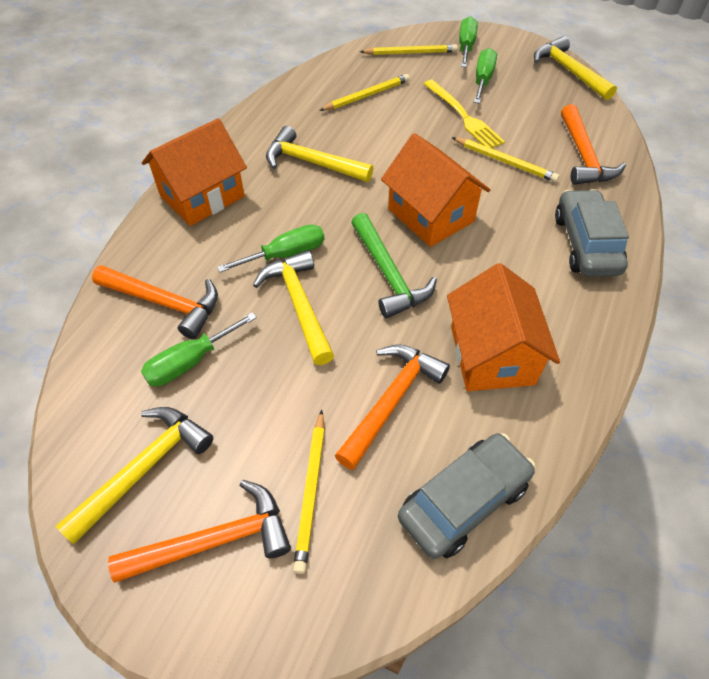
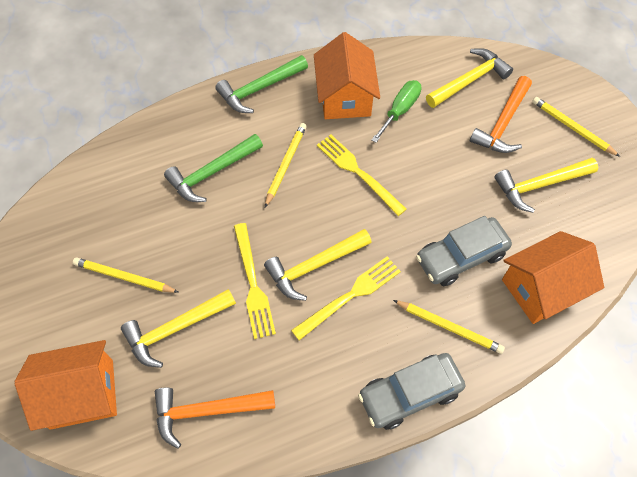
green hammer: 1 -> 2
green screwdriver: 4 -> 1
orange hammer: 4 -> 2
yellow fork: 1 -> 3

